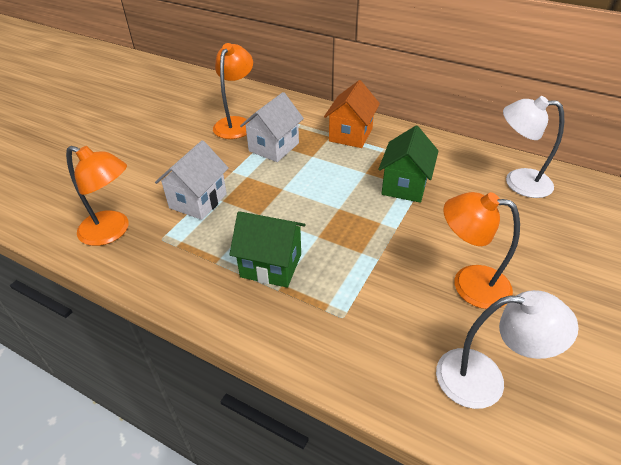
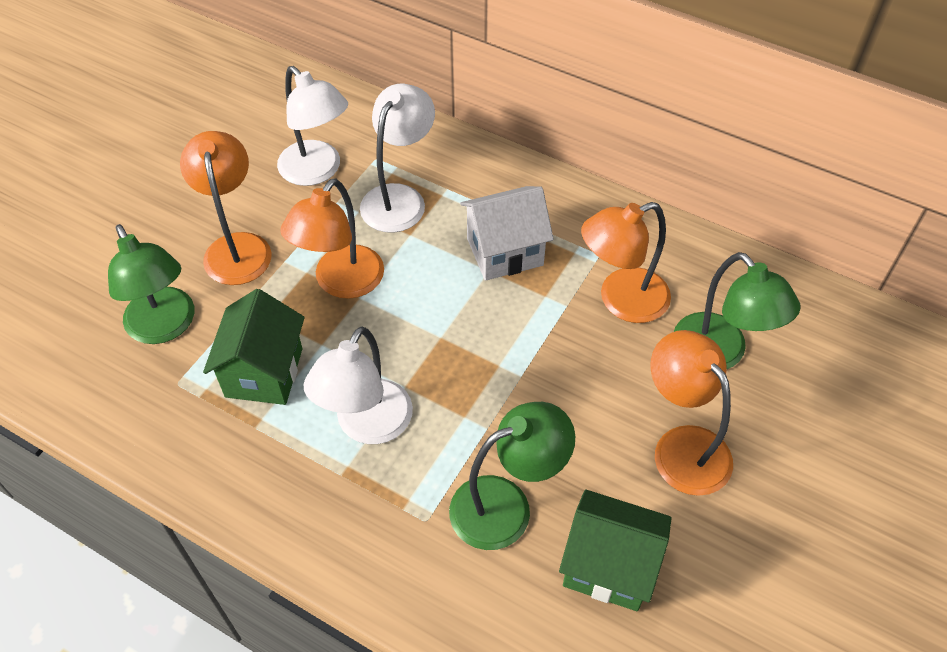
green lamp: 0 -> 3
orange house: 1 -> 0
orange lamp: 3 -> 4
white house: 2 -> 1
white lamp: 2 -> 3

